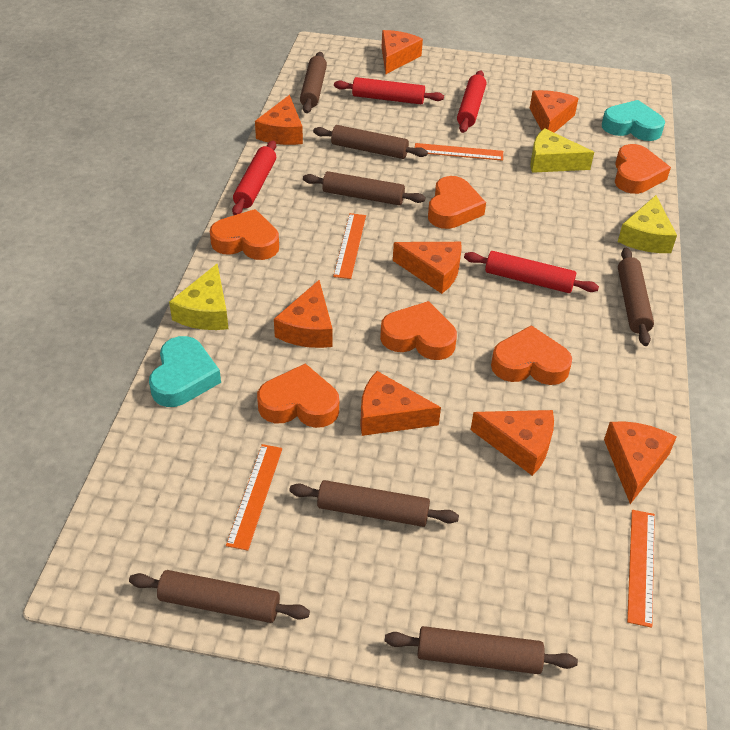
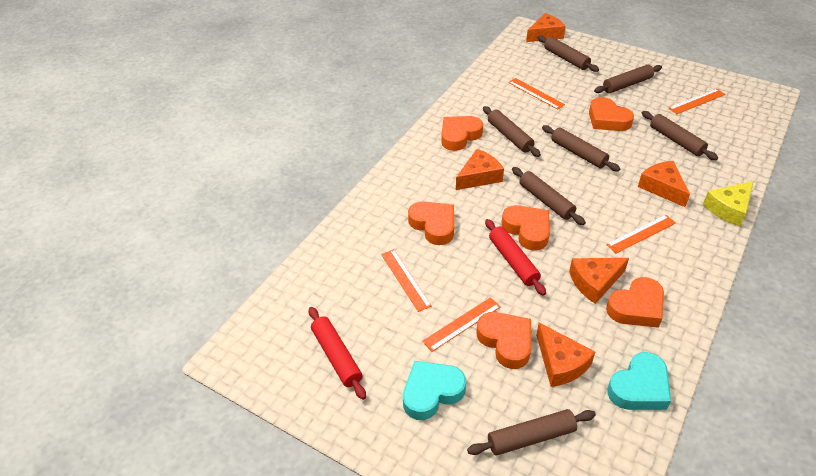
orange cheese: 8 -> 5
orange ruler: 4 -> 5
red rolling pin: 4 -> 2
yellow cheese: 3 -> 1

